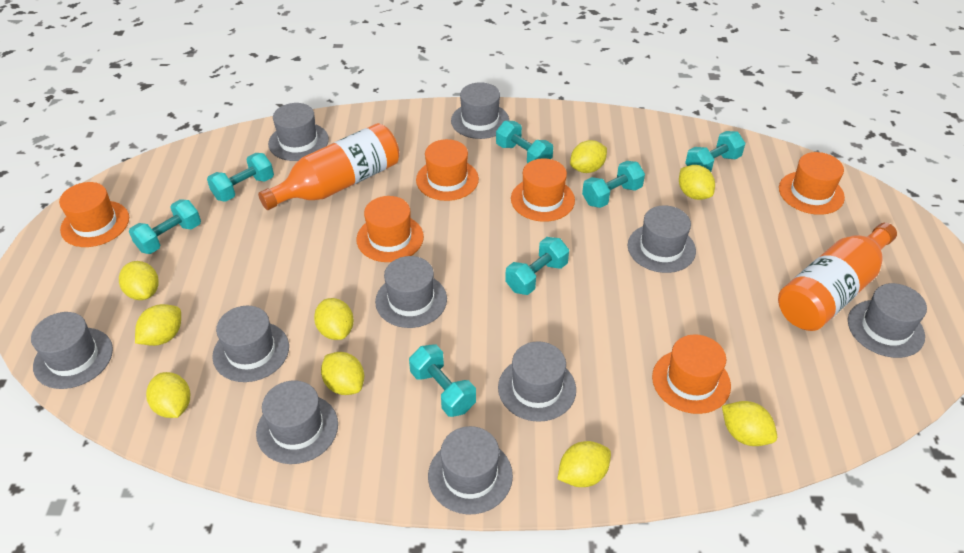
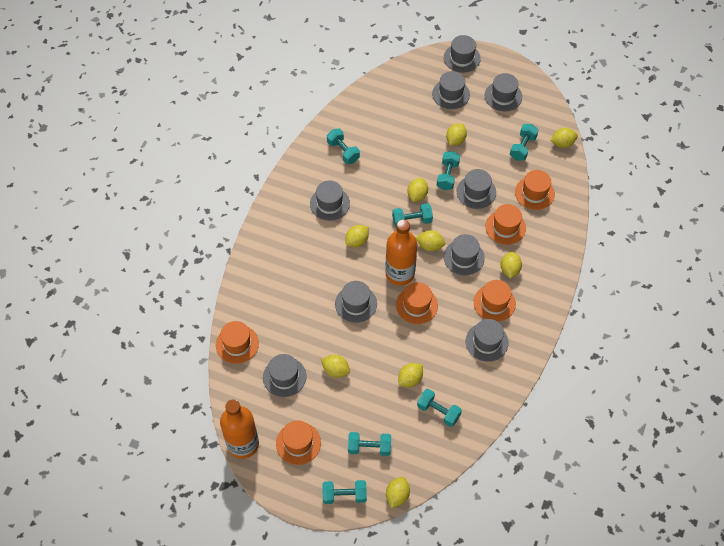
grey hat: 10 -> 9

